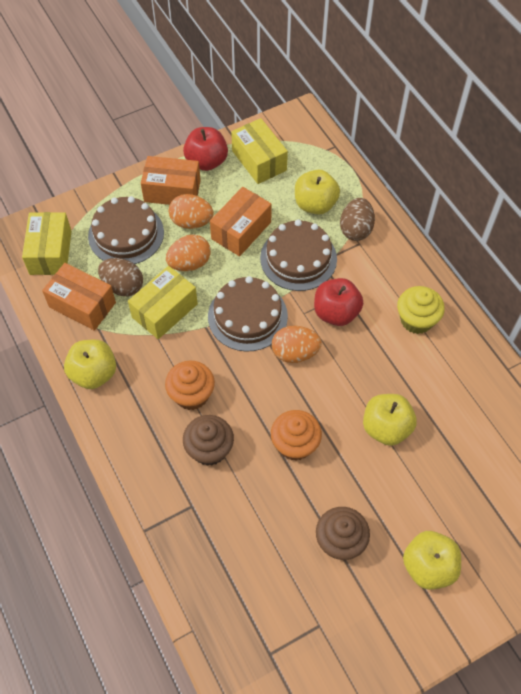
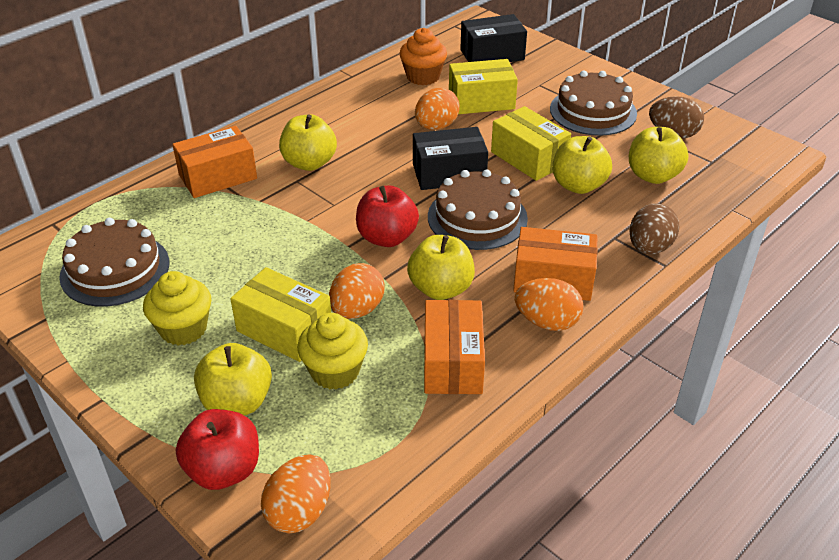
black box: 0 -> 2
brown cupcake: 2 -> 0
orange cupcake: 2 -> 1
orange egg: 3 -> 4
yellow apple: 4 -> 5
yellow cupcake: 1 -> 2

